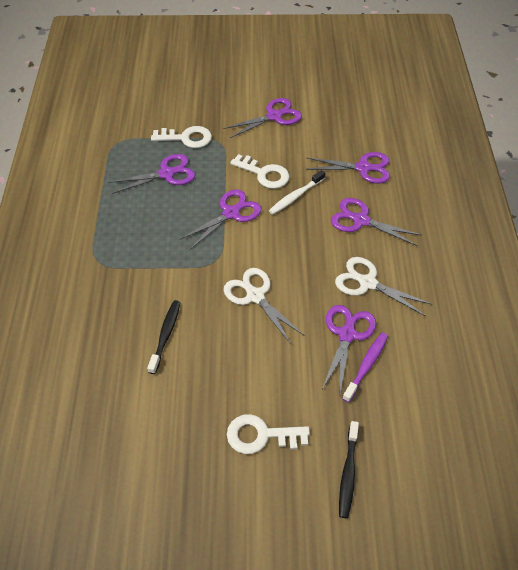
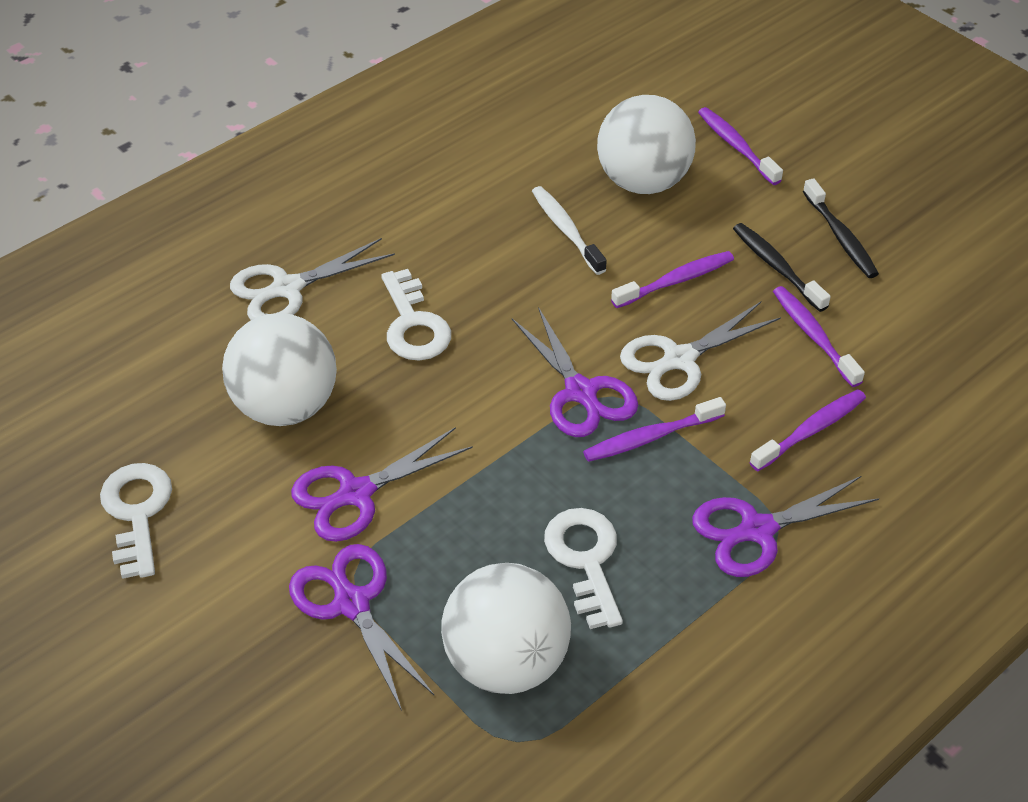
purple scissors: 6 -> 4
purple toothbrush: 1 -> 5
white ball: 0 -> 3

